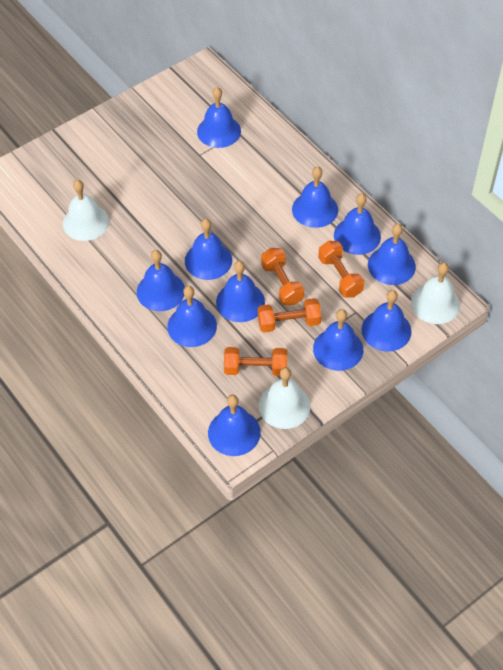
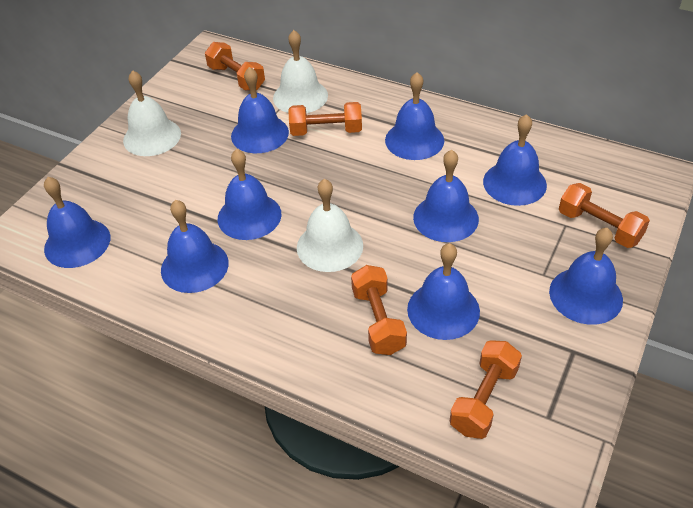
blue bell: 11 -> 9
orange dumbbell: 4 -> 5

